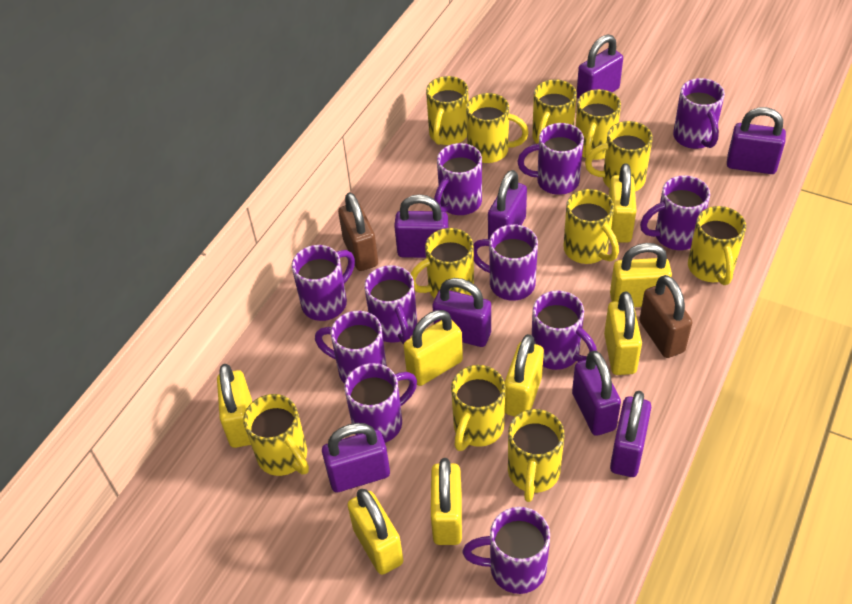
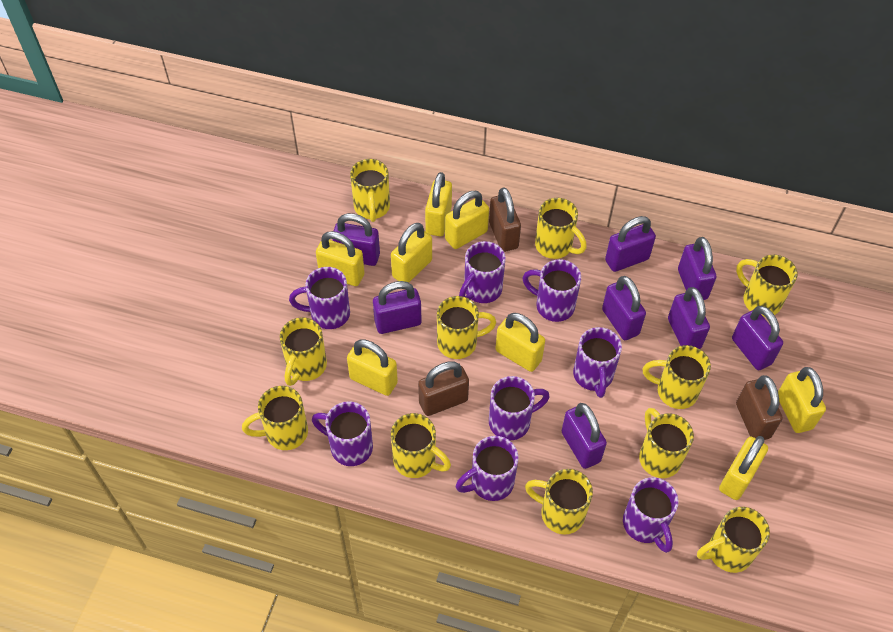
brown padlock: 2 -> 3
purple mug: 11 -> 8

